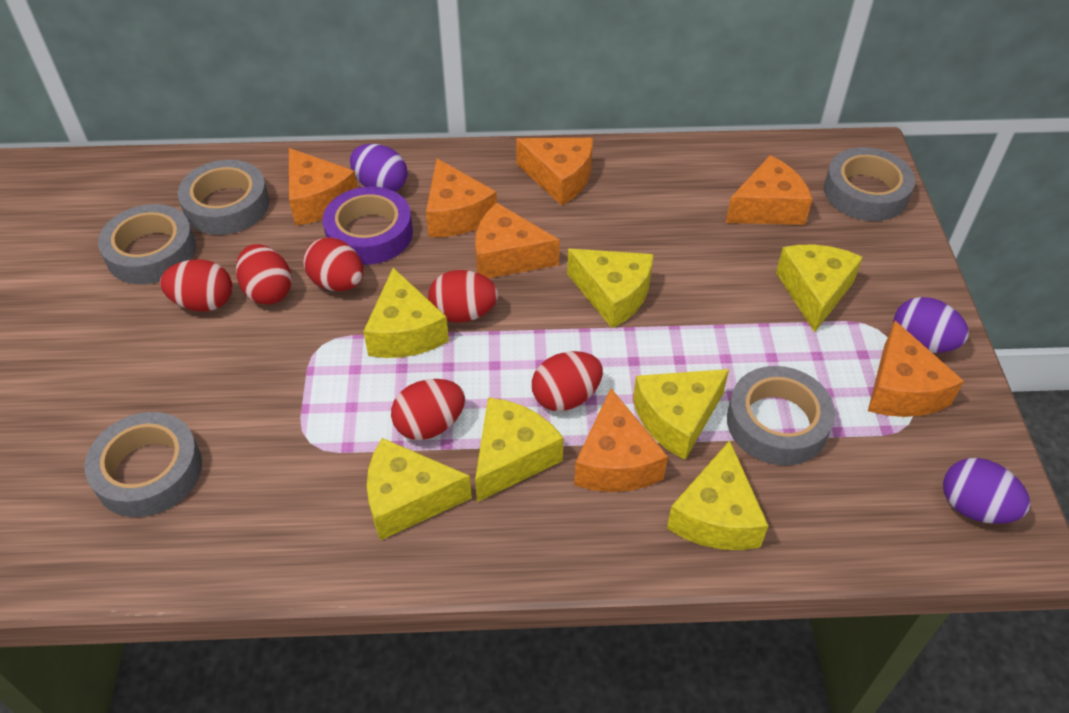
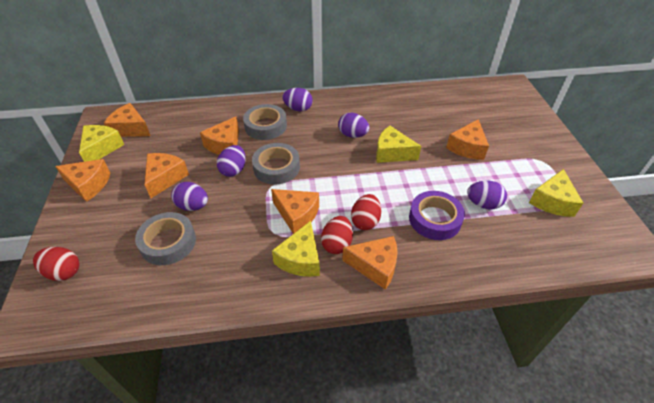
grey tape: 5 -> 3
purple egg: 3 -> 5
red egg: 6 -> 3
yellow cheese: 7 -> 4

